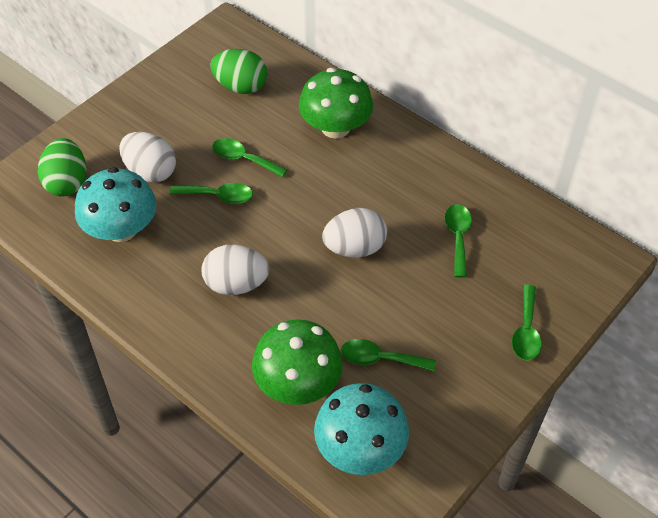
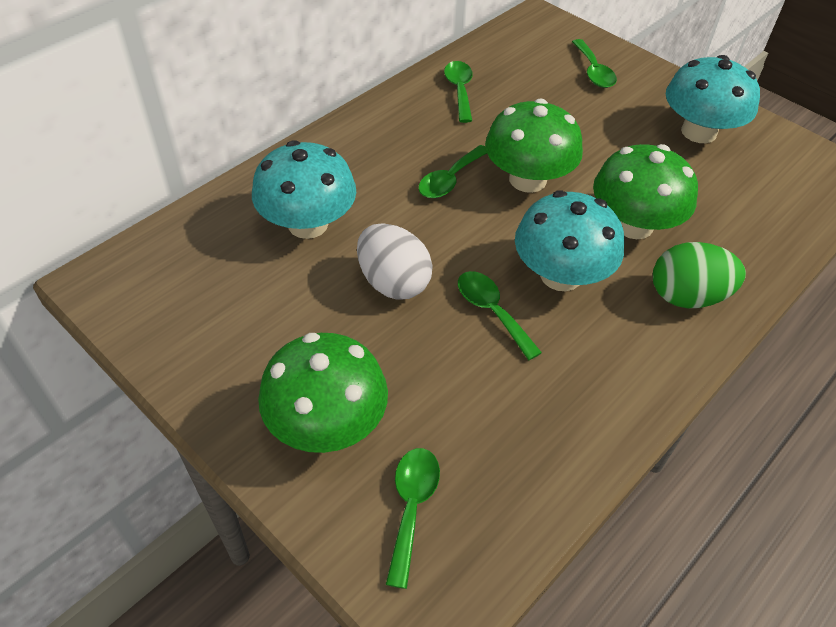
green egg: 2 -> 1
green mushroom: 2 -> 3
turquoise mushroom: 2 -> 3
white egg: 3 -> 1

